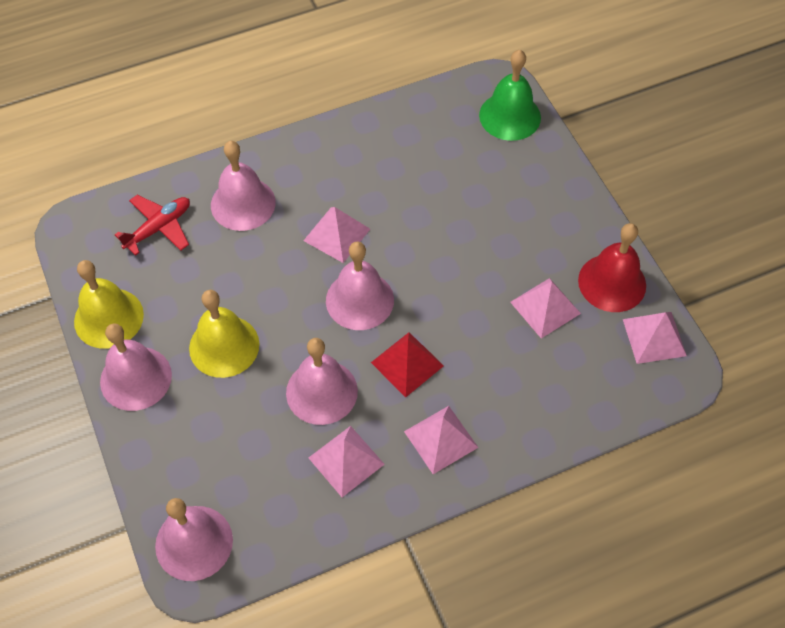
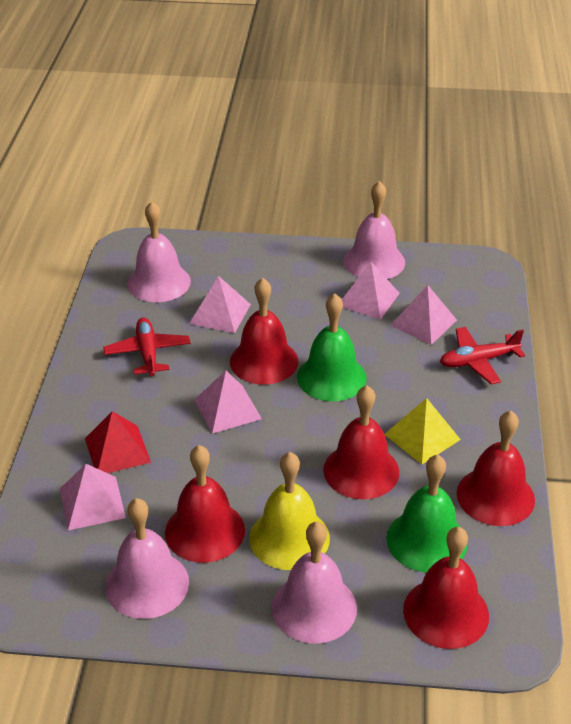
green bell: 1 -> 2
pink bell: 5 -> 4
red bell: 1 -> 5
red plane: 1 -> 2
yellow bell: 2 -> 1
yellow pyramid: 0 -> 1

